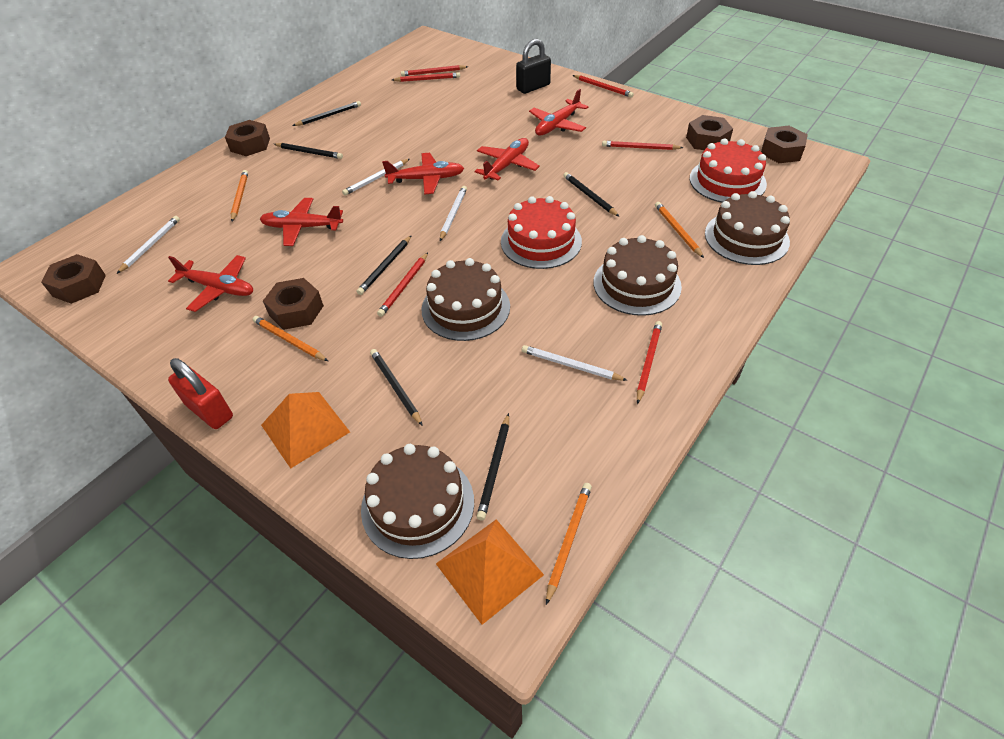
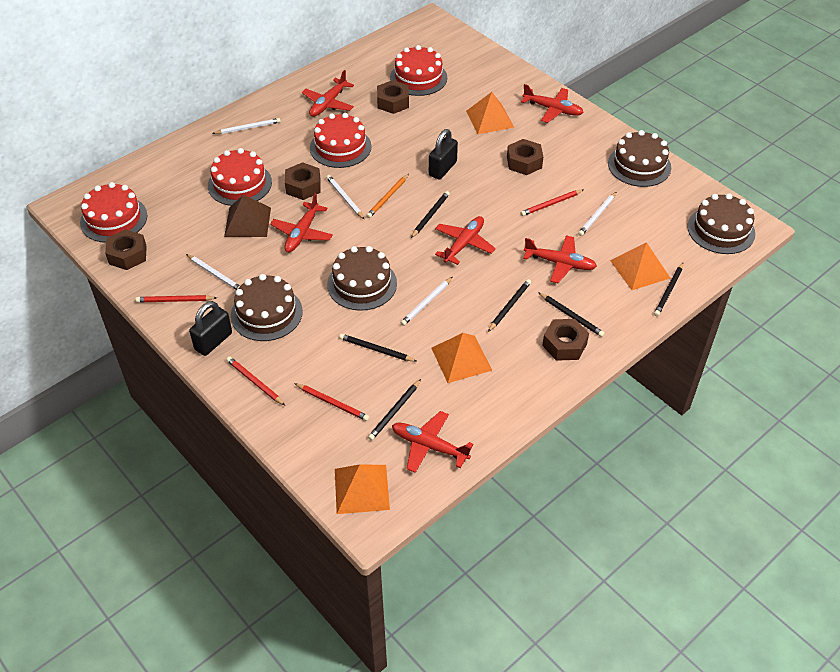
black padlock: 1 -> 2
brown pyramid: 0 -> 1
orange pencil: 4 -> 1
orange pyramid: 2 -> 4
red cake: 2 -> 4
red padlock: 1 -> 0
red pencil: 6 -> 4
red plane: 5 -> 6
white pencil: 4 -> 5

